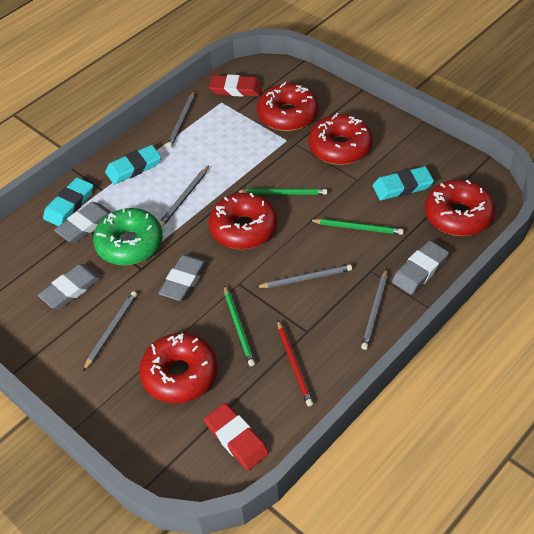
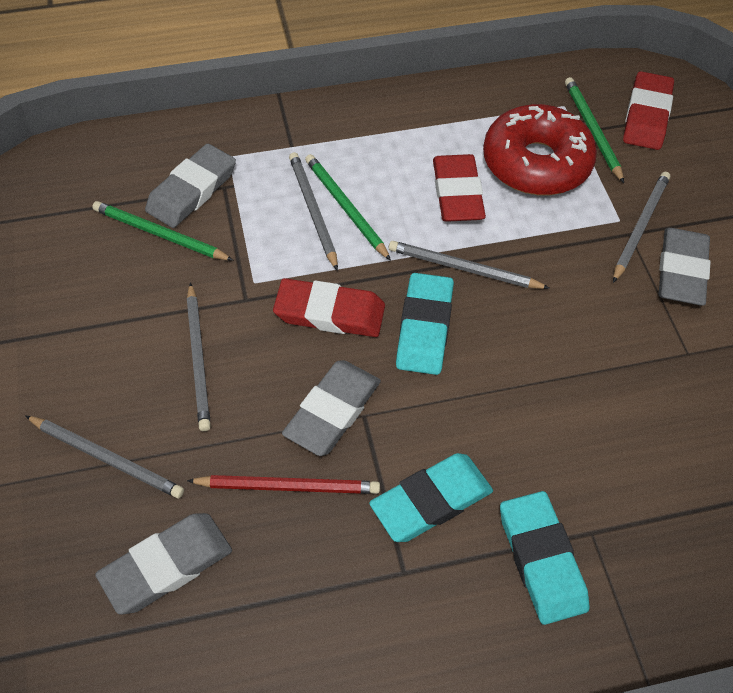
green donut: 1 -> 0
red donut: 5 -> 1
red eraser: 2 -> 3

